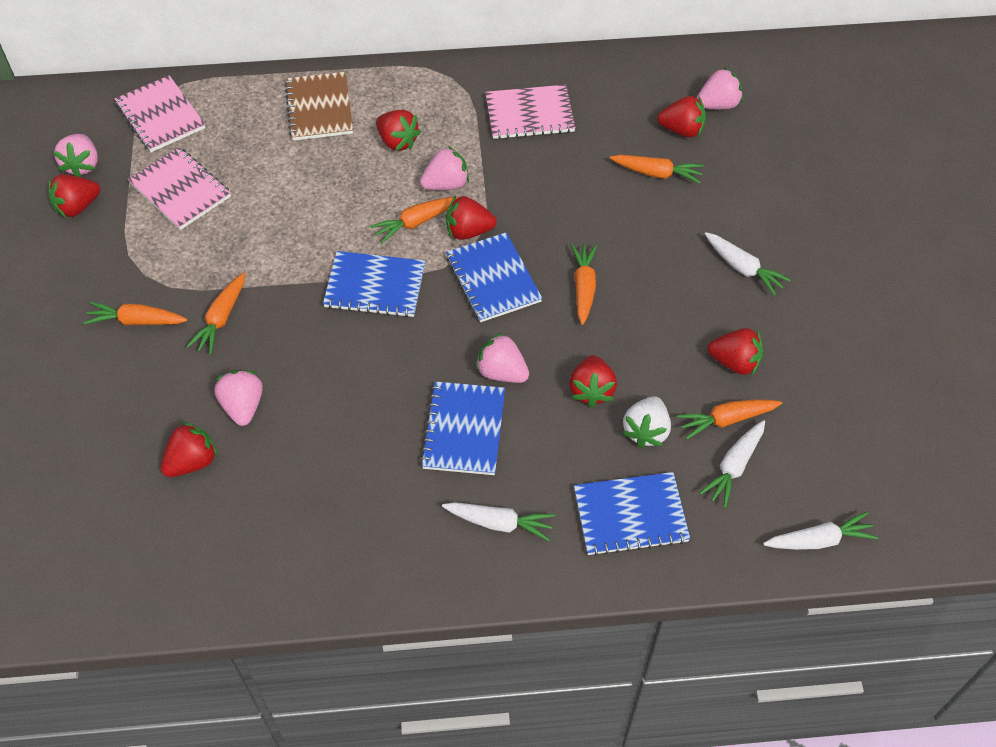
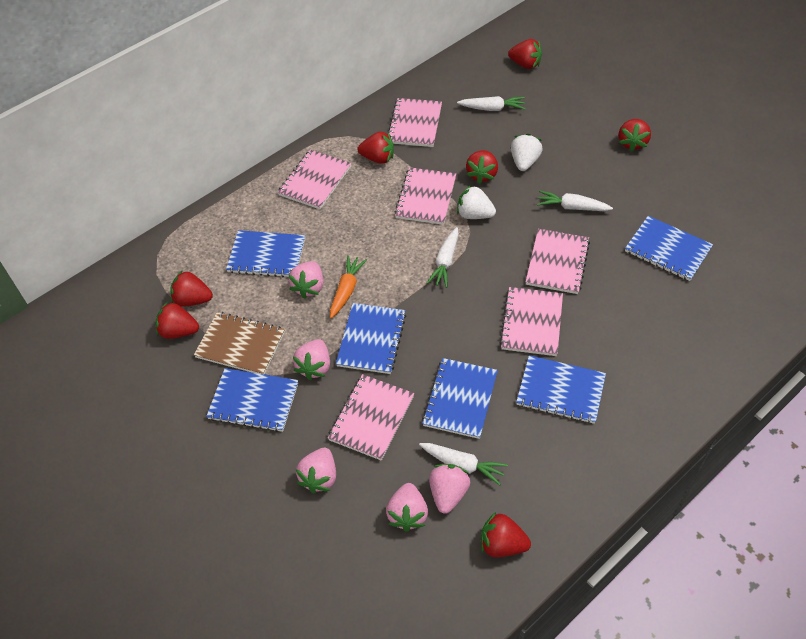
blue notebook: 4 -> 6
orange carrot: 6 -> 1
pink notebook: 3 -> 6
white strawberry: 1 -> 2

